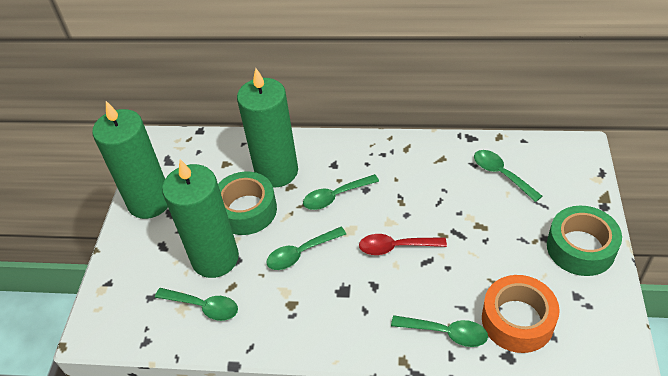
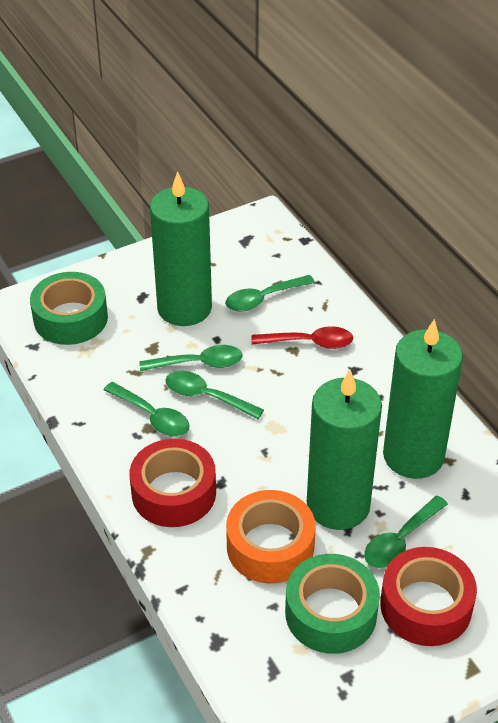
red tape: 0 -> 2

